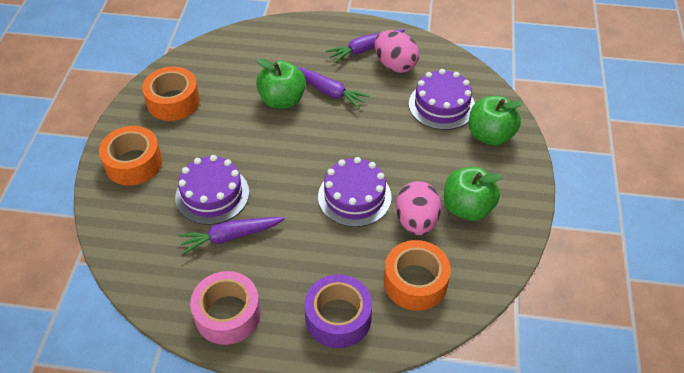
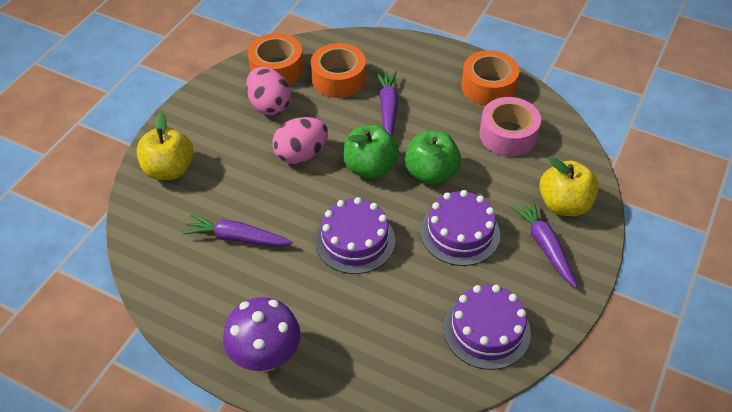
green apple: 3 -> 2
purple mushroom: 0 -> 1
purple tape: 1 -> 0
yellow apple: 0 -> 2

